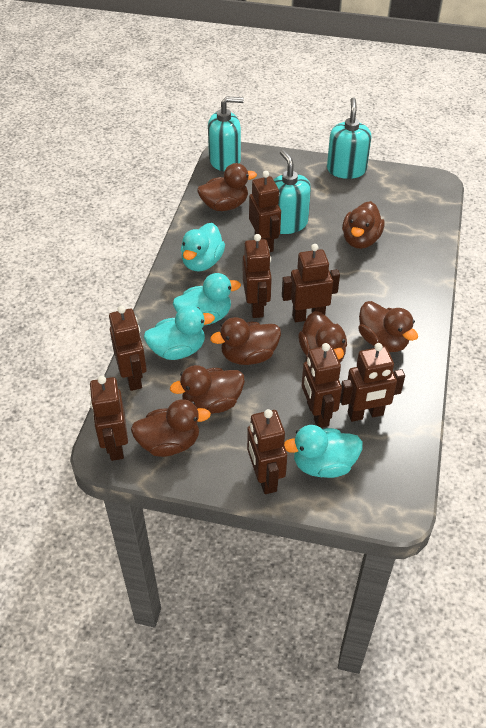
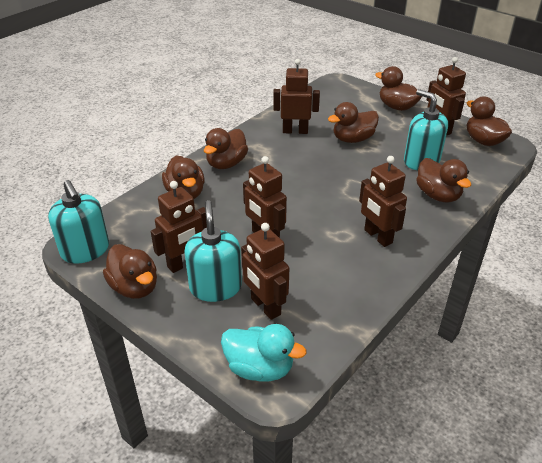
brown robot: 8 -> 6
turquoise duck: 4 -> 1

